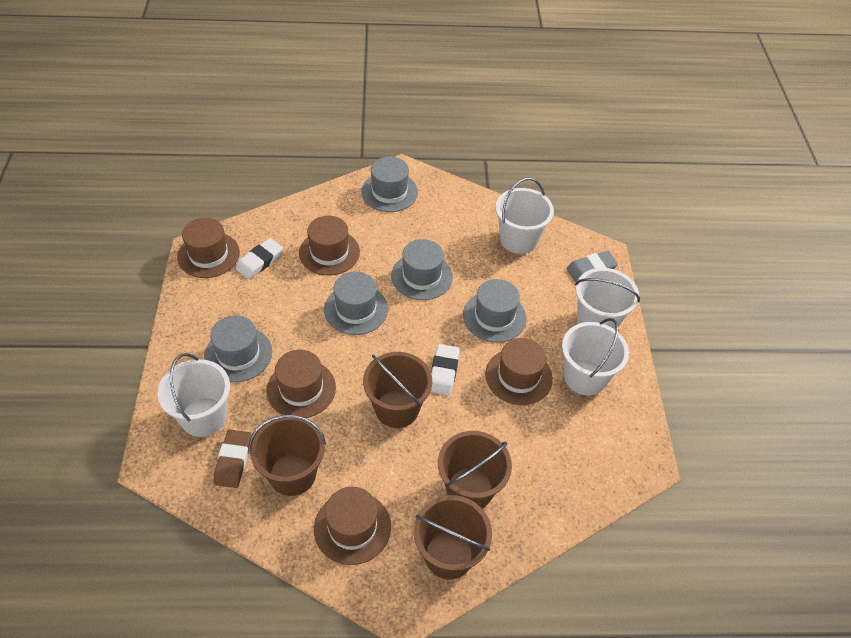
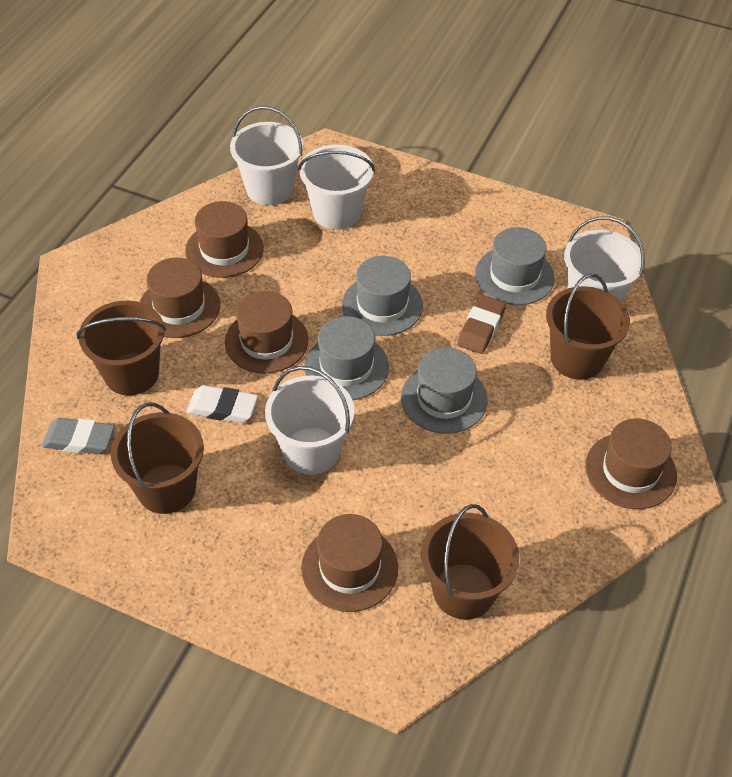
grey hat: 5 -> 4
white eraser: 2 -> 1

